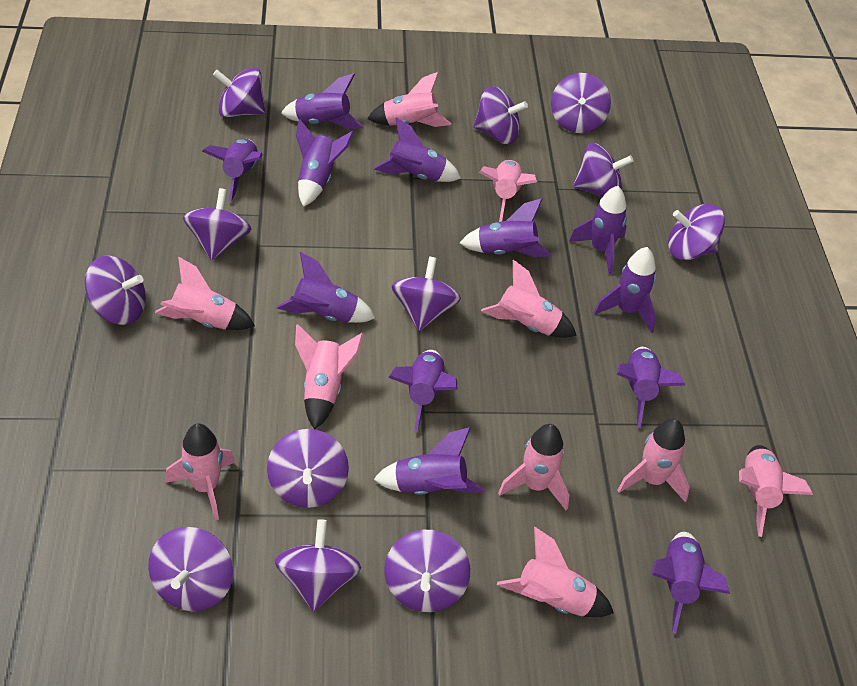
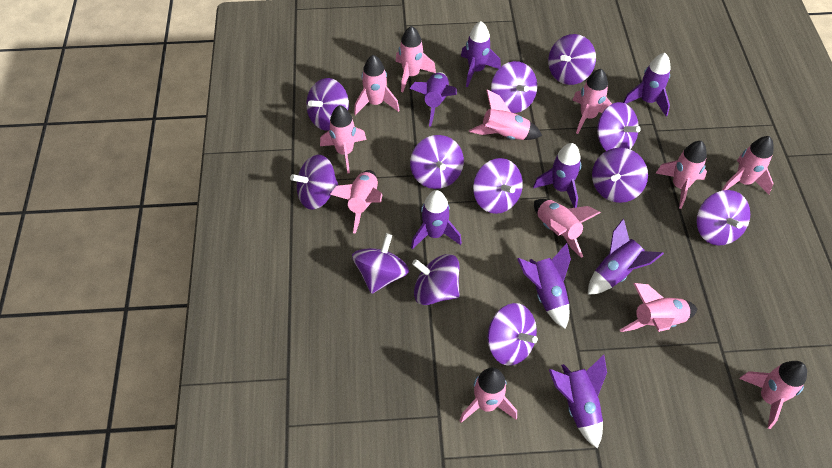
pink rocket: 10 -> 12
purple rocket: 12 -> 8

